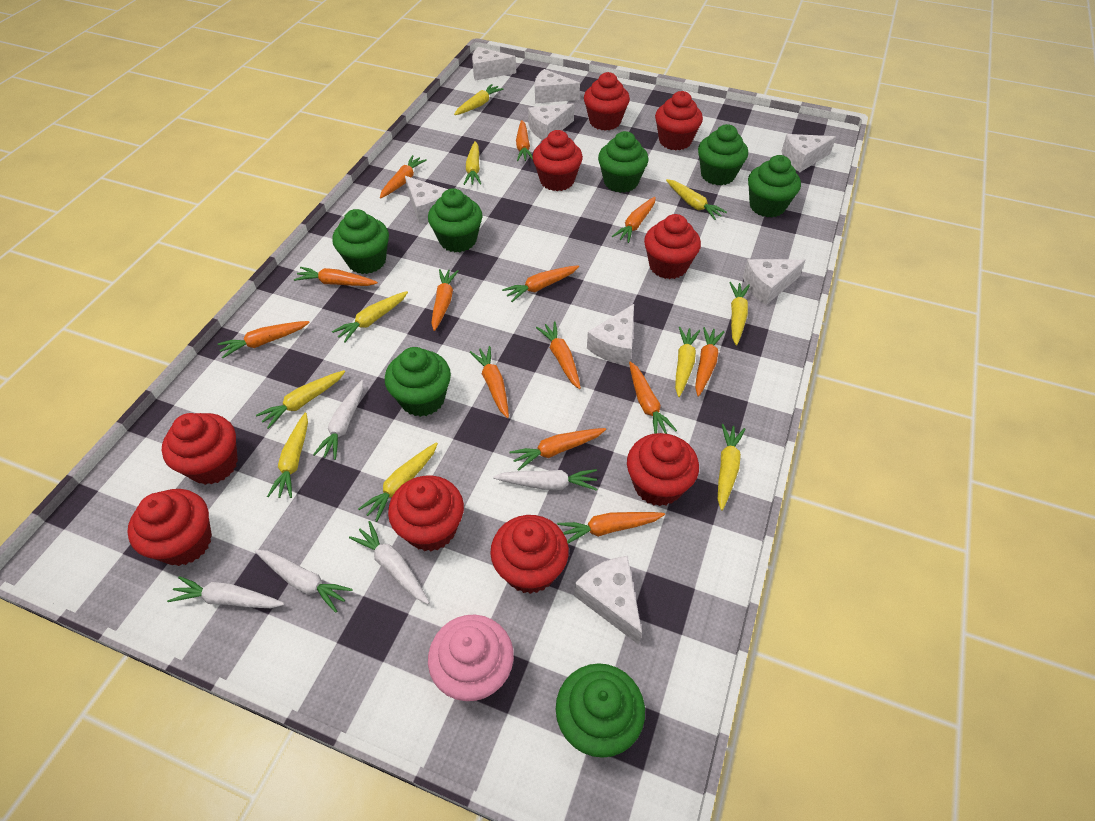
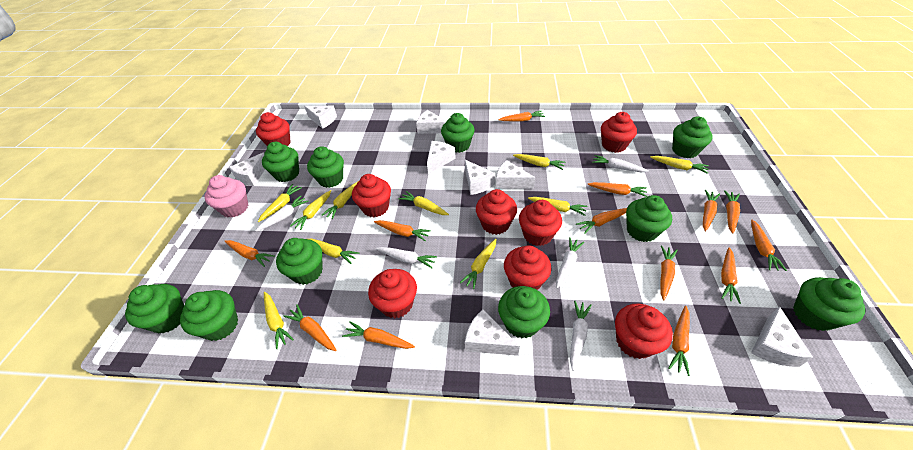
green cupcake: 7 -> 10
red cupcake: 9 -> 8

